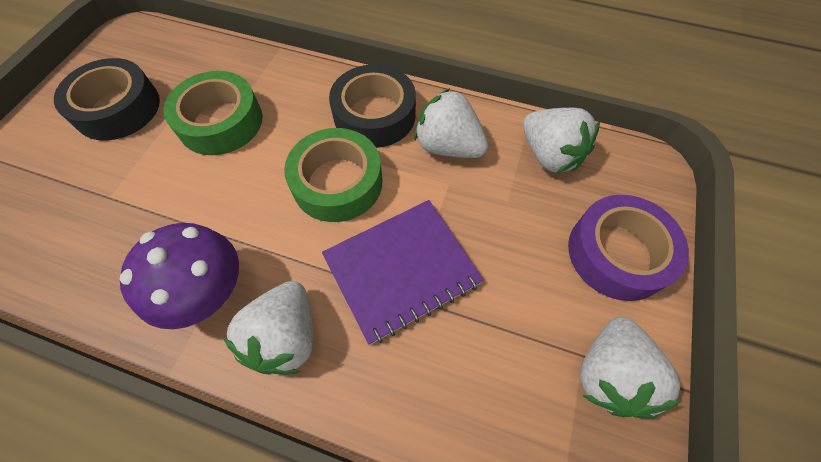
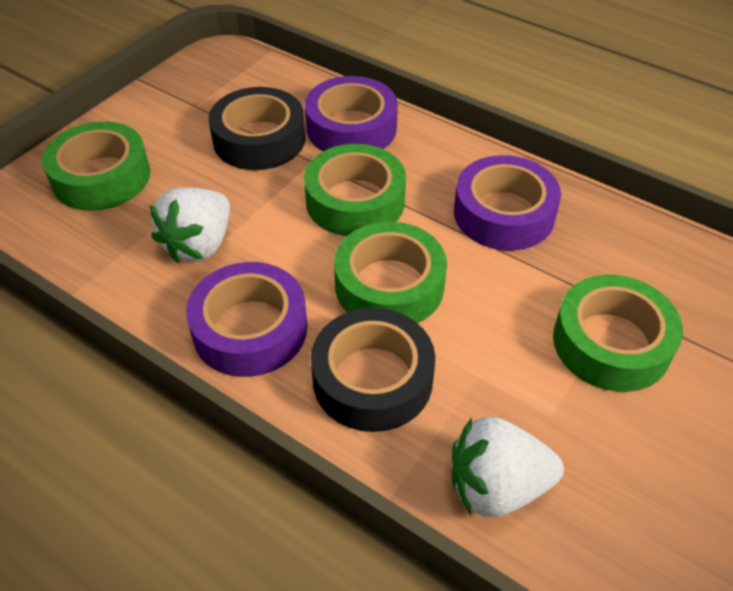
green tape: 2 -> 4
purple mushroom: 1 -> 0
purple notebook: 1 -> 0
purple tape: 1 -> 3
white strawberry: 4 -> 2

